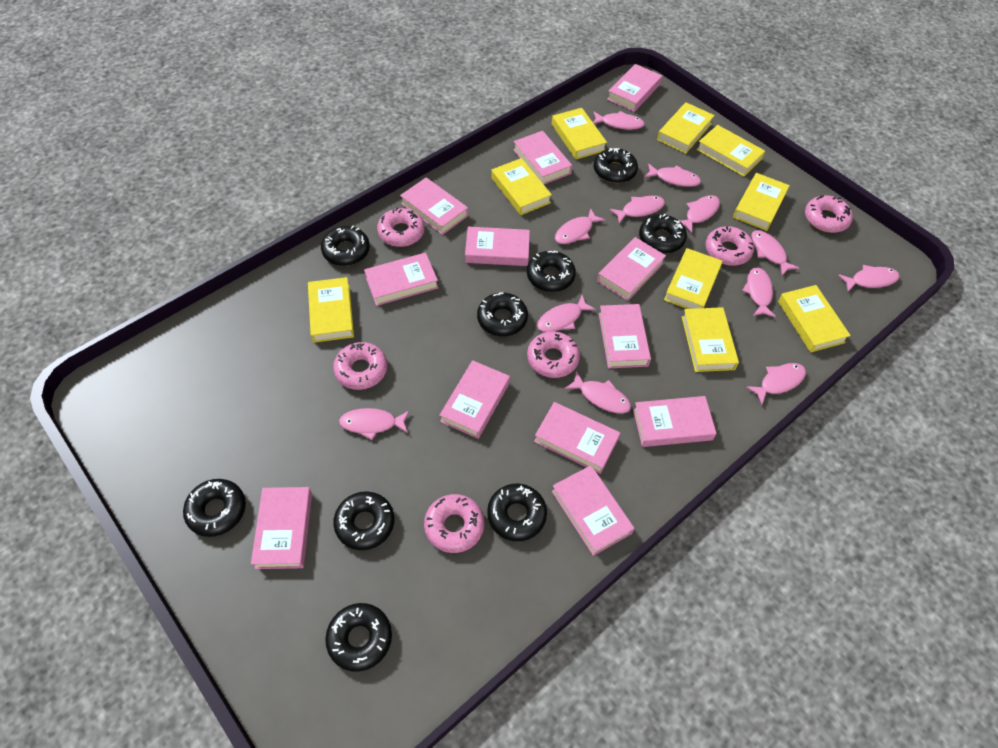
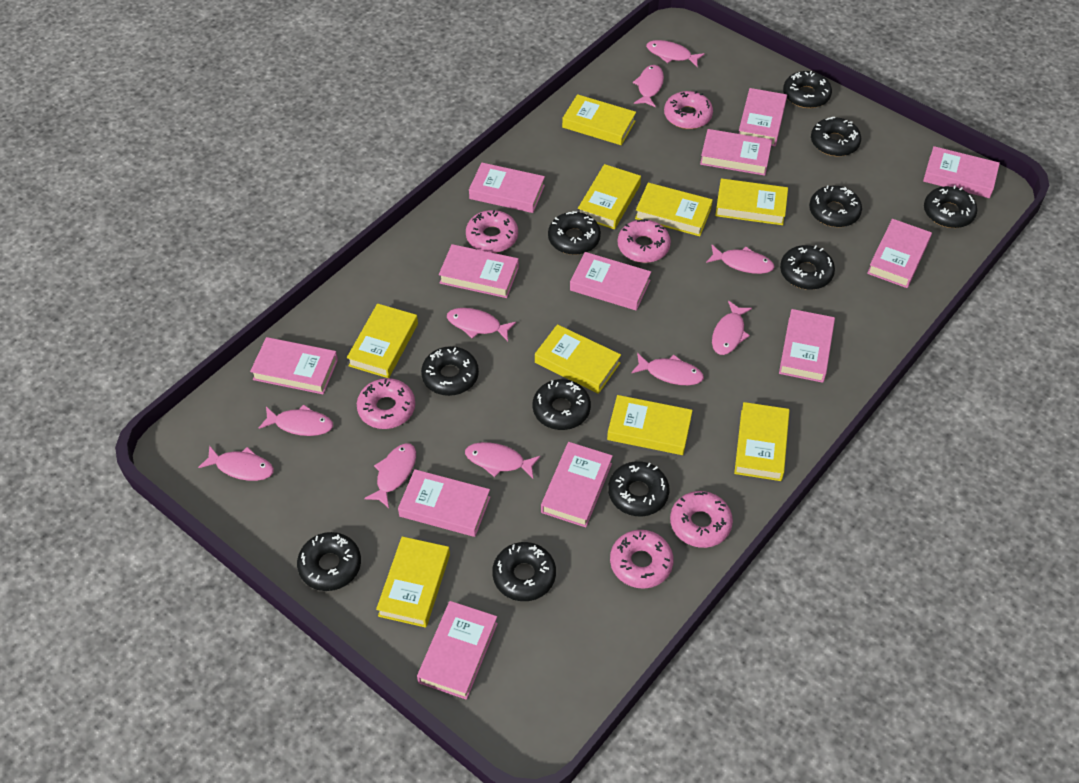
black donut: 9 -> 11
pink fish: 12 -> 10

